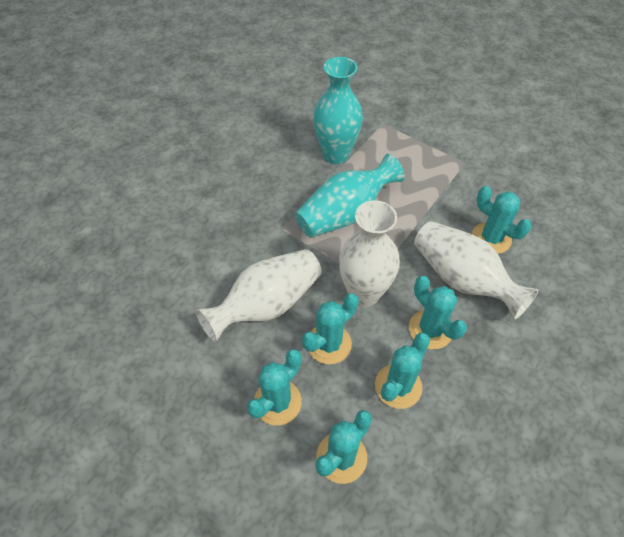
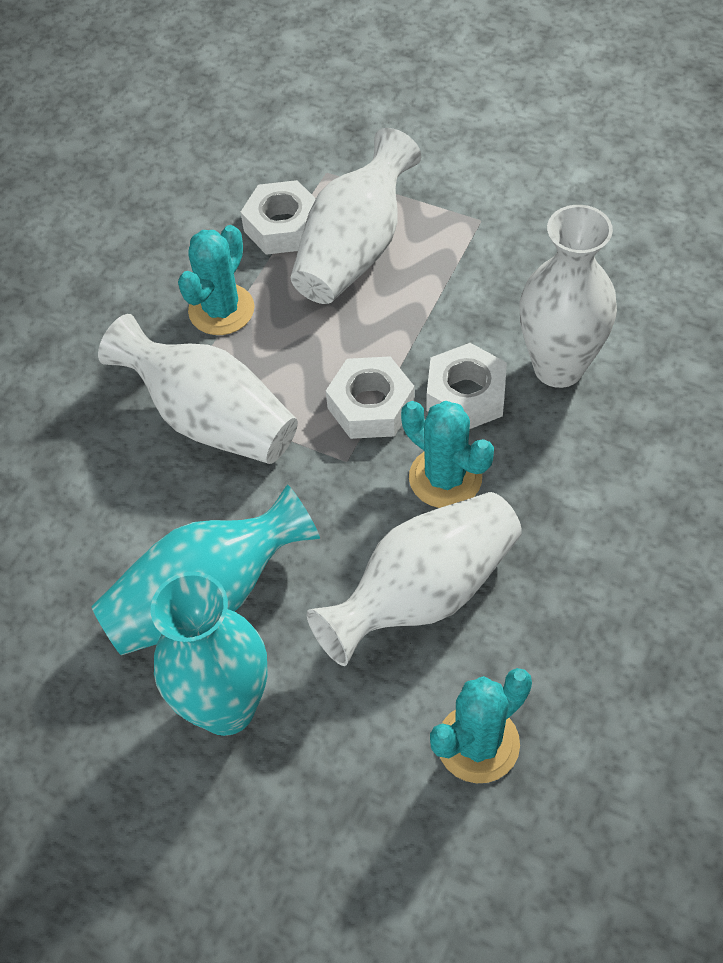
turquoise cactus: 6 -> 3
white nut: 0 -> 3
white vase: 3 -> 4

